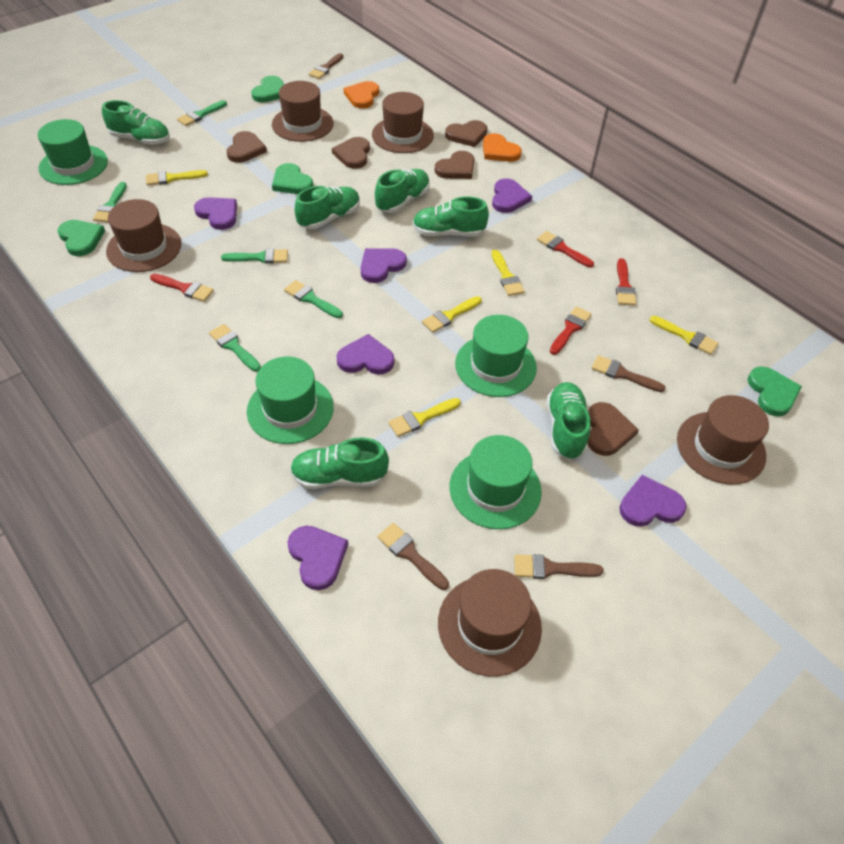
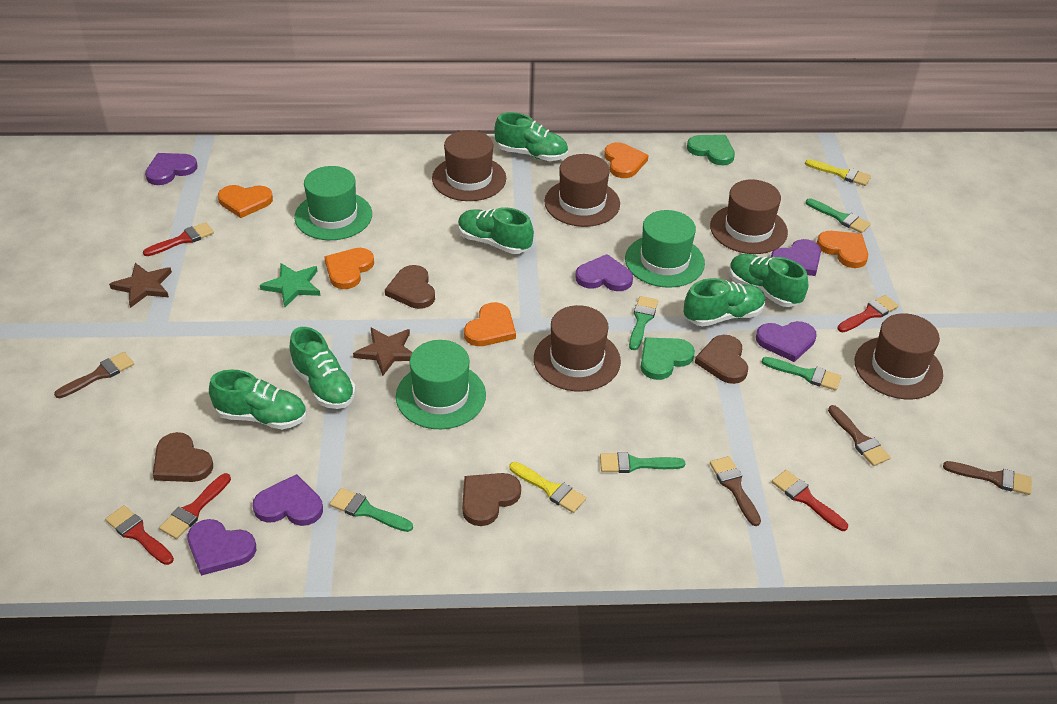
brown heart: 5 -> 4
brown star: 0 -> 2
green hat: 4 -> 3
green heart: 4 -> 2
green star: 0 -> 1
orange heart: 2 -> 5
red brush: 4 -> 5
yellow brush: 5 -> 2

